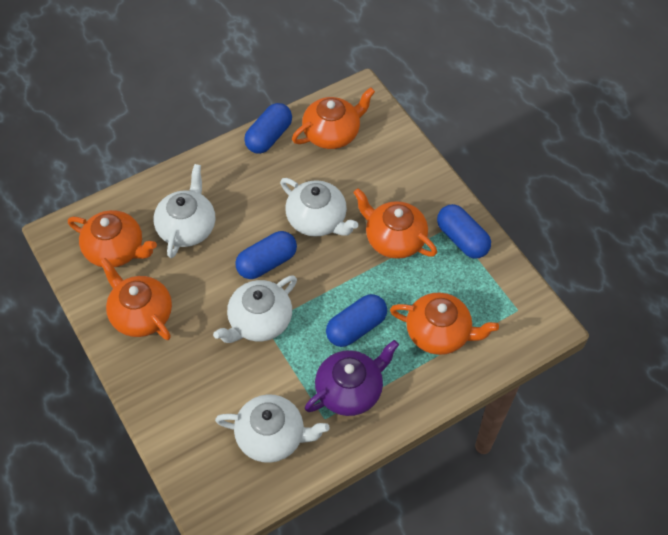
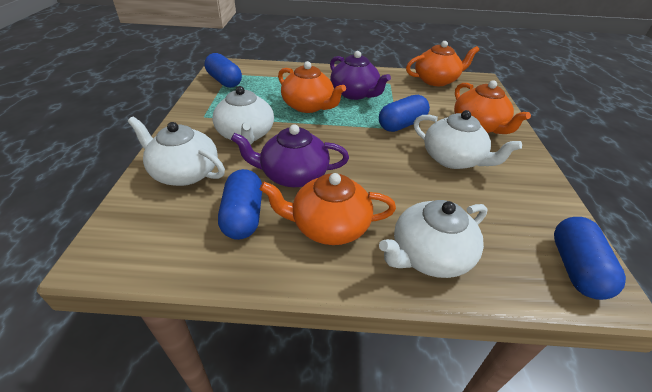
orange teapot: 5 -> 4
purple teapot: 1 -> 2

